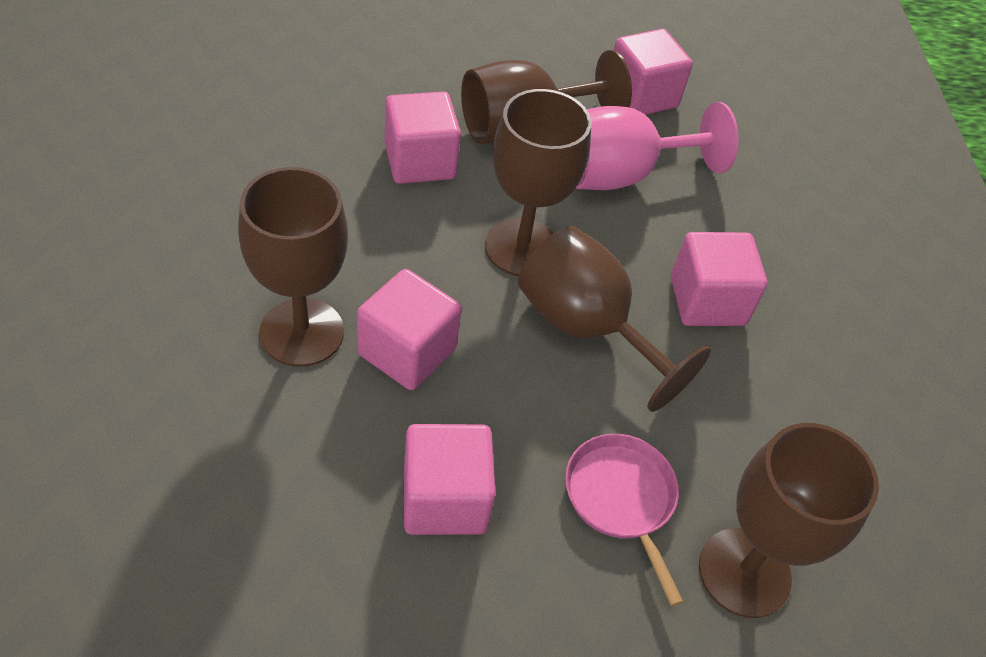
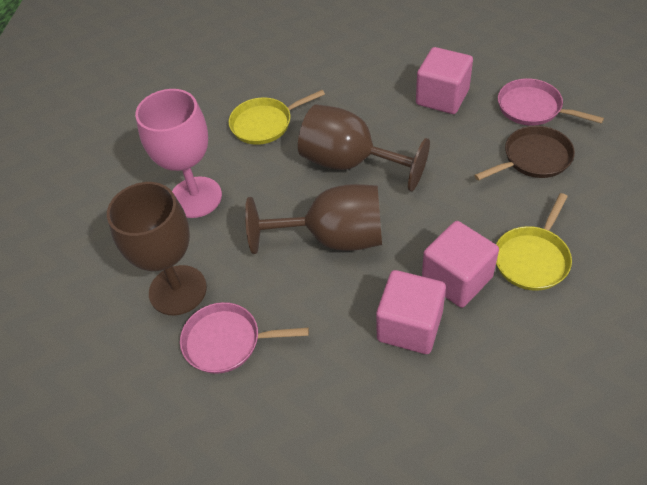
brown goblet: 5 -> 3
brown pan: 0 -> 1
pink cube: 5 -> 3
pink pan: 1 -> 2
yellow pan: 0 -> 2

